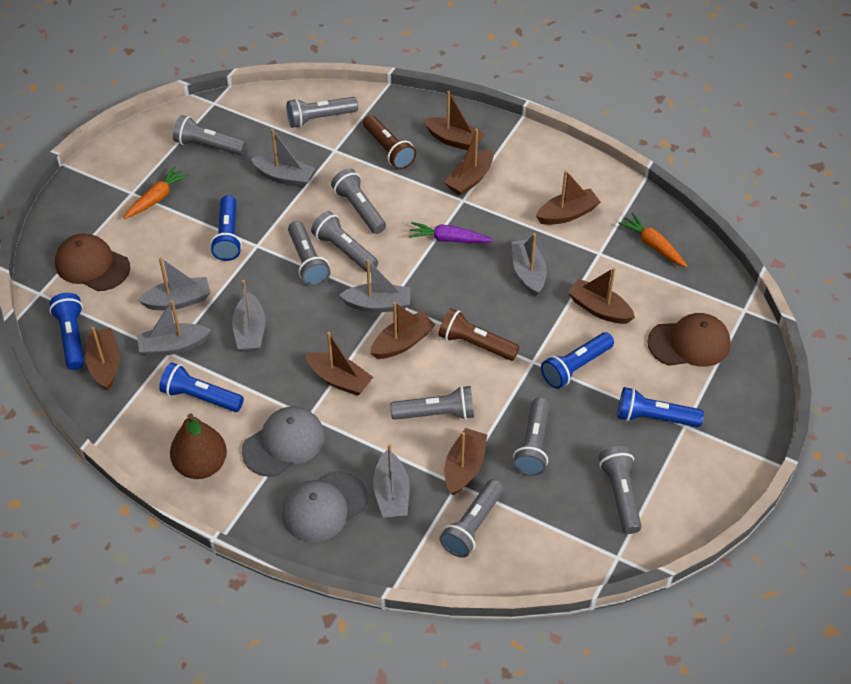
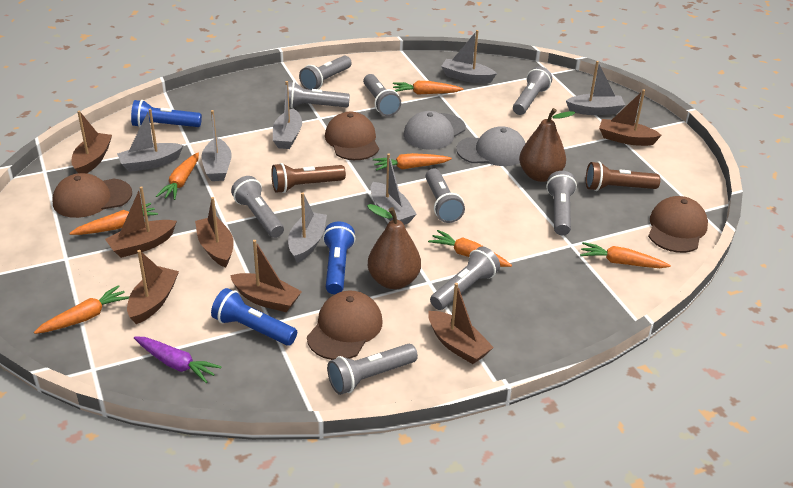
blue flashlight: 5 -> 3
brown boat: 8 -> 7
brown cap: 2 -> 4
brown pear: 1 -> 2
orange carrot: 2 -> 7

